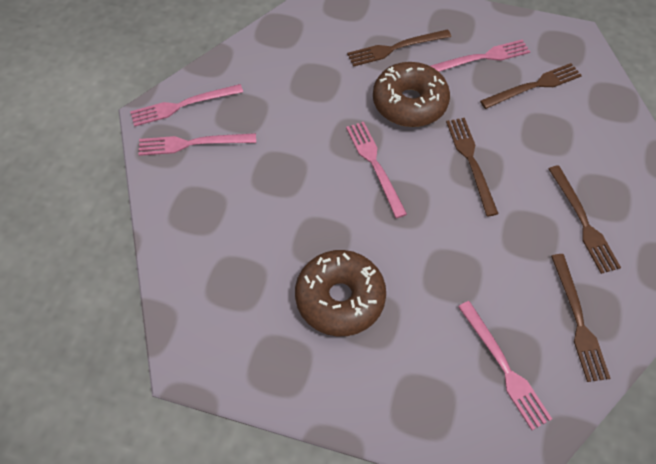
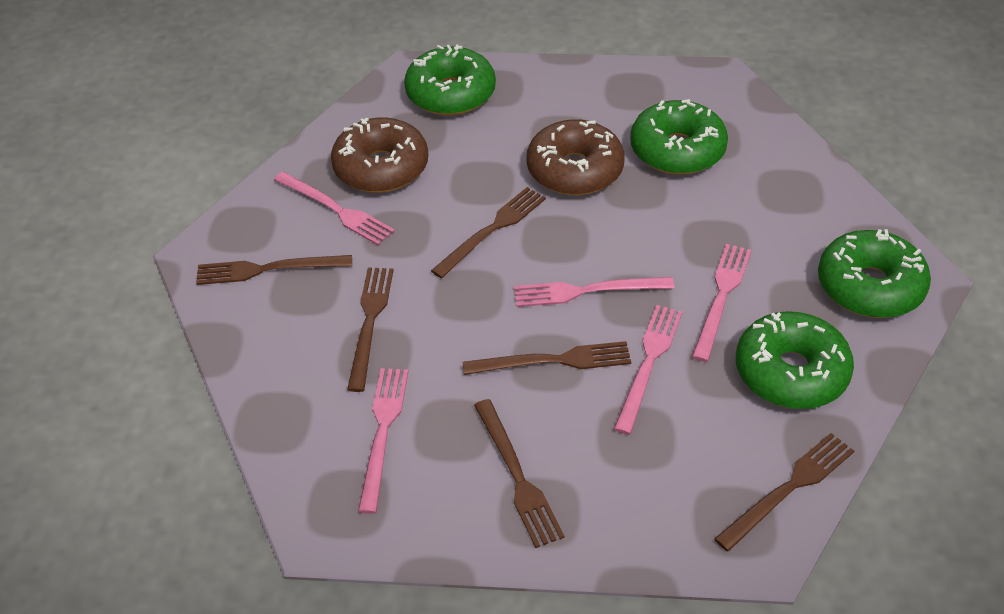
brown fork: 5 -> 6
green donut: 0 -> 4

